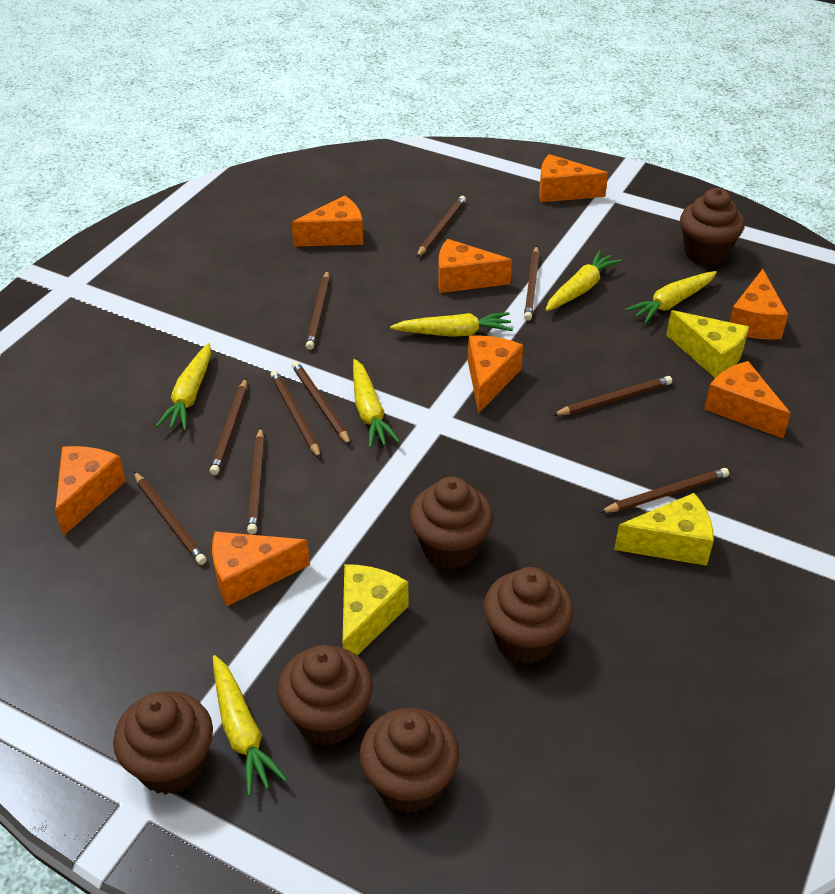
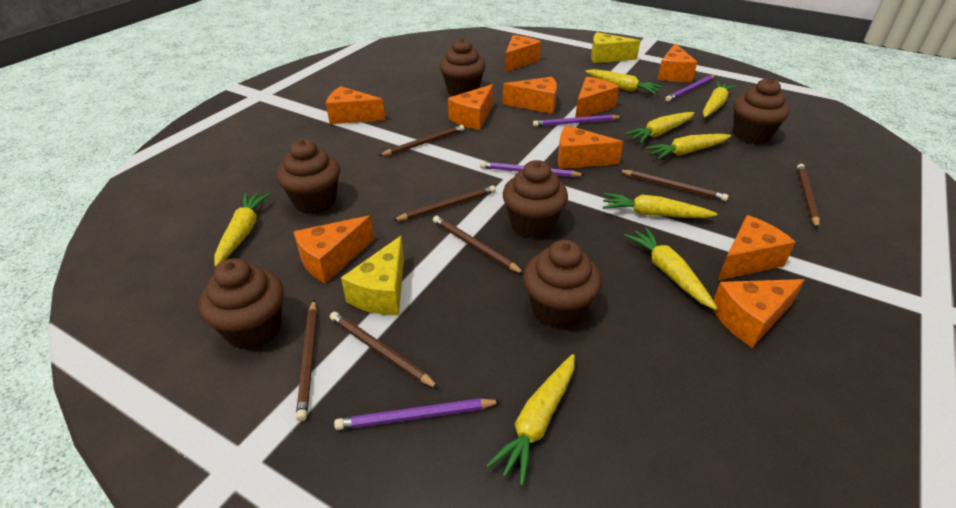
brown pencil: 10 -> 7
orange cheese: 8 -> 10
purple pencil: 0 -> 4
yellow carrot: 6 -> 8
yellow cheese: 3 -> 2

